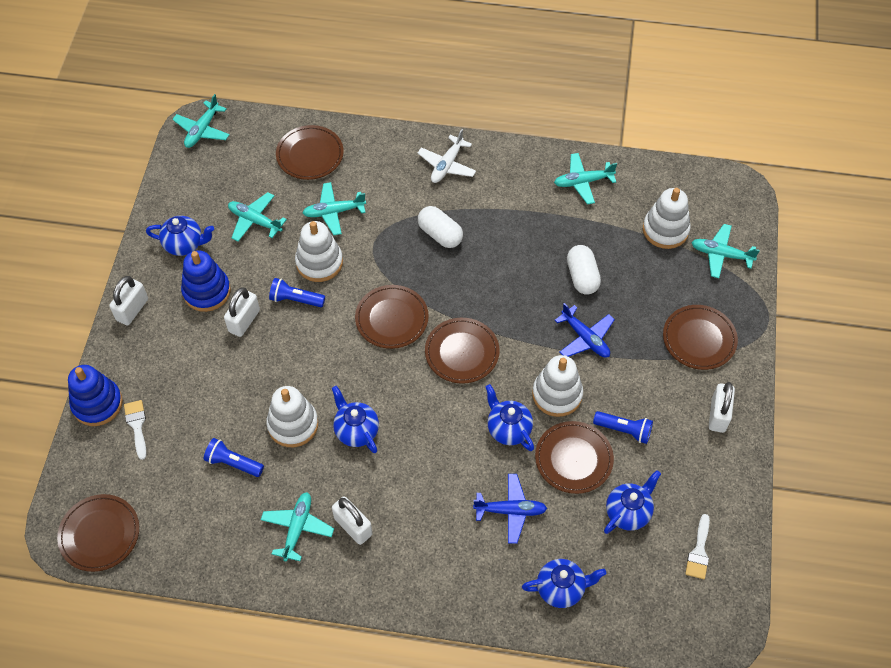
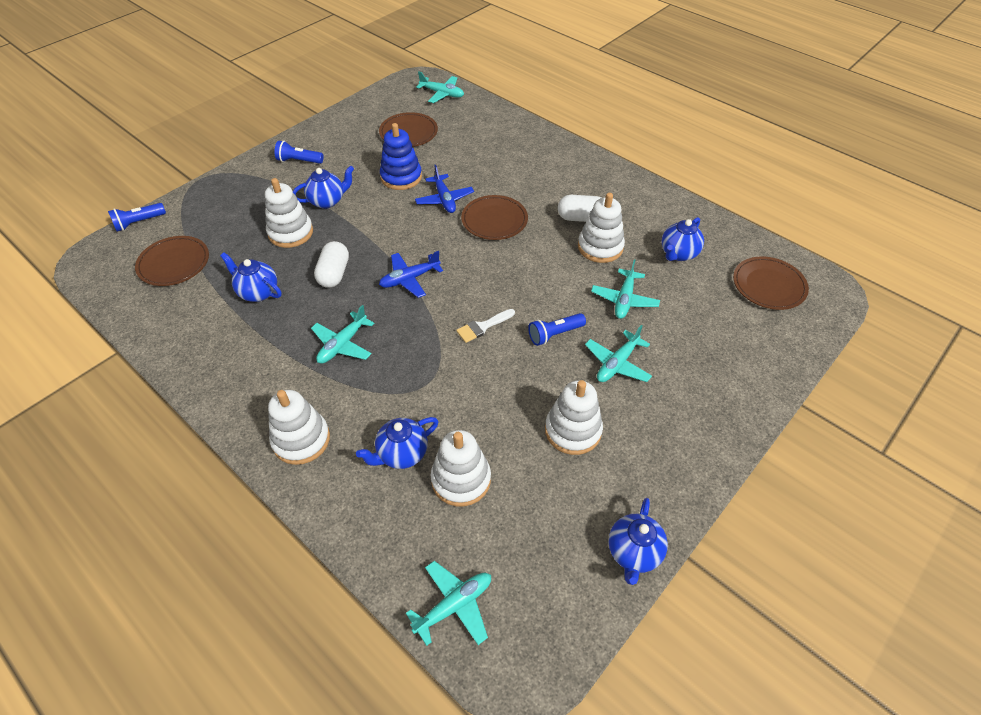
blue stacking toy: 2 -> 1
brown plate: 6 -> 4
turquoise plane: 6 -> 5
white brush: 2 -> 1
white padlock: 4 -> 0
white plane: 1 -> 0
white stacking toy: 4 -> 5

